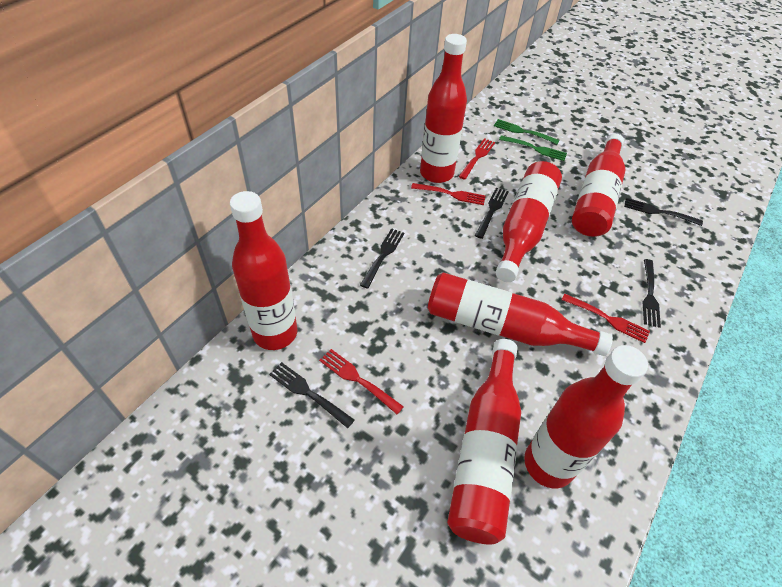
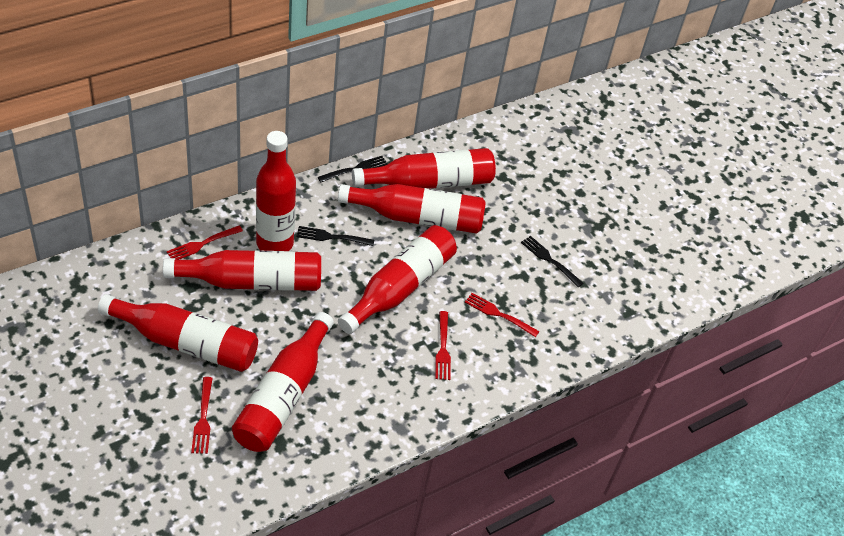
black fork: 5 -> 3
green fork: 2 -> 0

